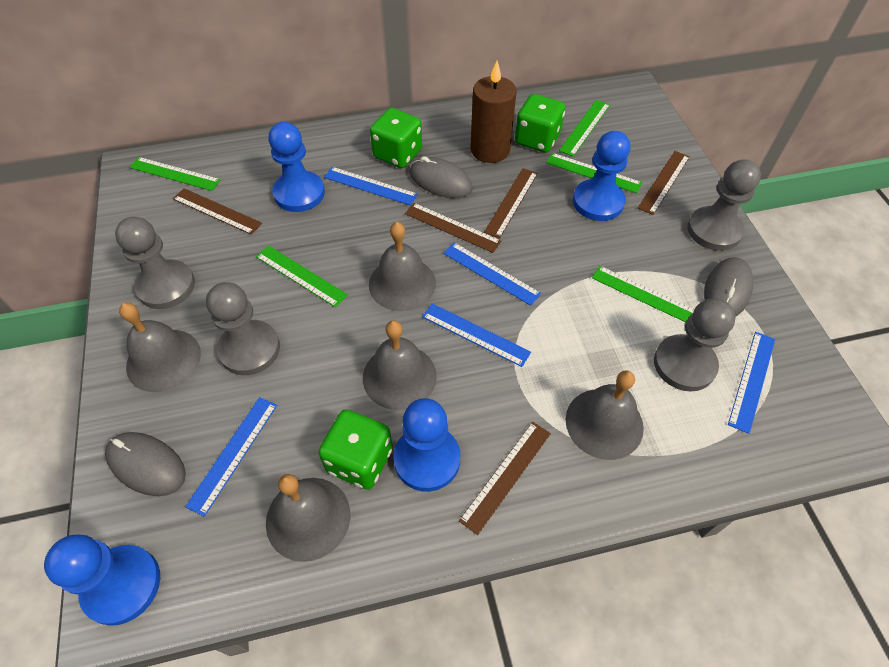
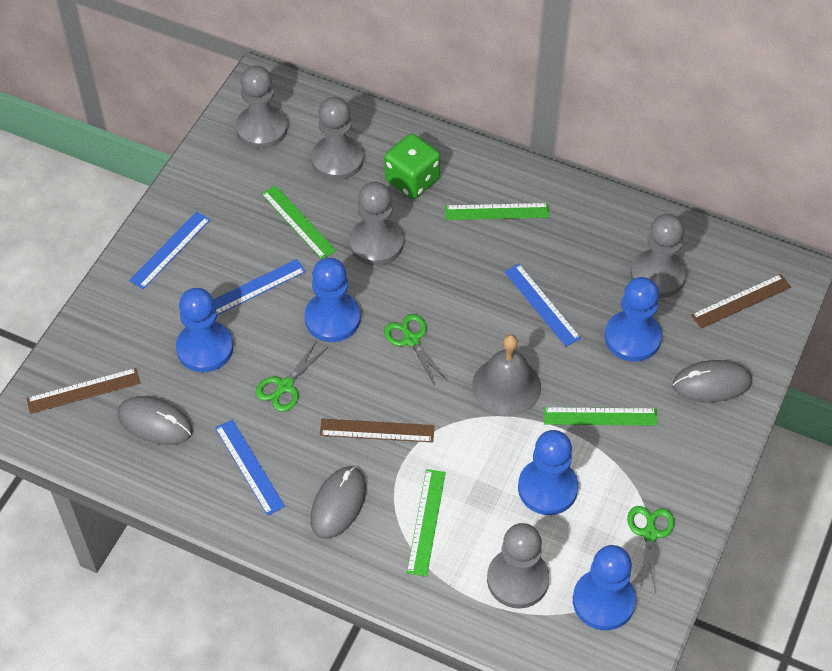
blue pawn: 4 -> 5
blue ruler: 5 -> 4
brown candle: 1 -> 0
brown ruler: 5 -> 3
green dice: 3 -> 1
green ruler: 5 -> 4
green scissors: 0 -> 3
grey bell: 5 -> 1
grey pawn: 4 -> 5

